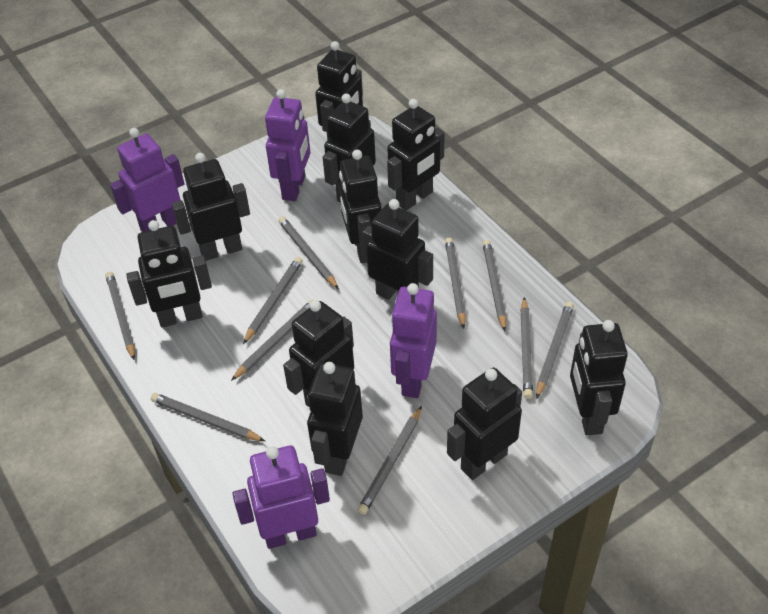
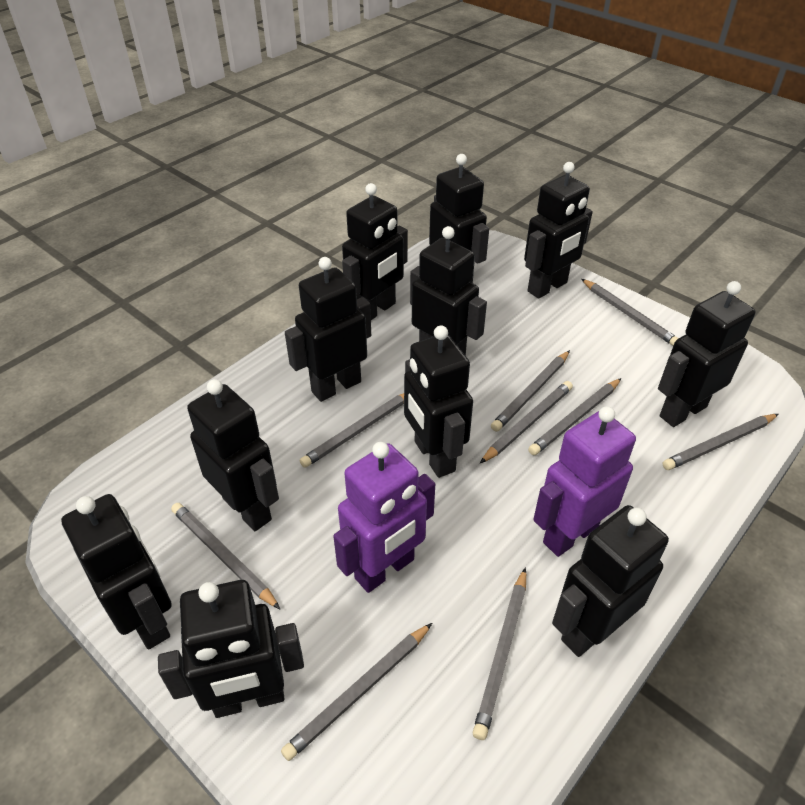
grey pencil: 10 -> 9
purple robot: 4 -> 2

